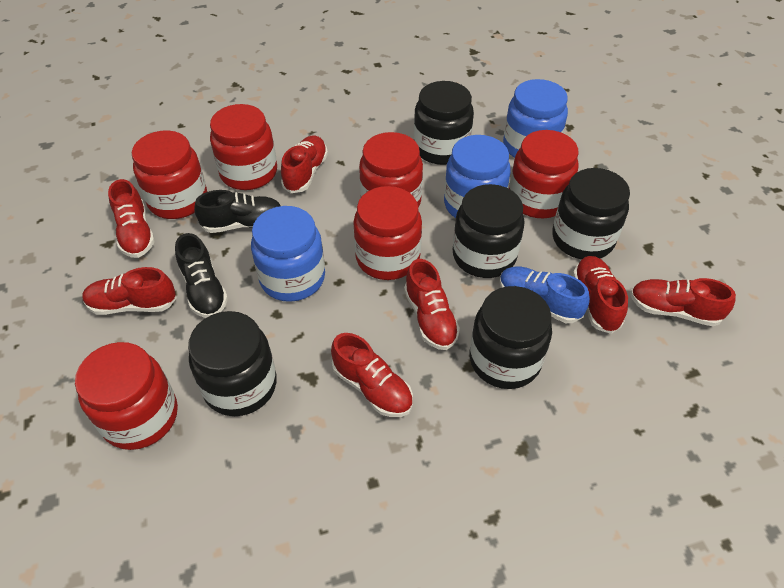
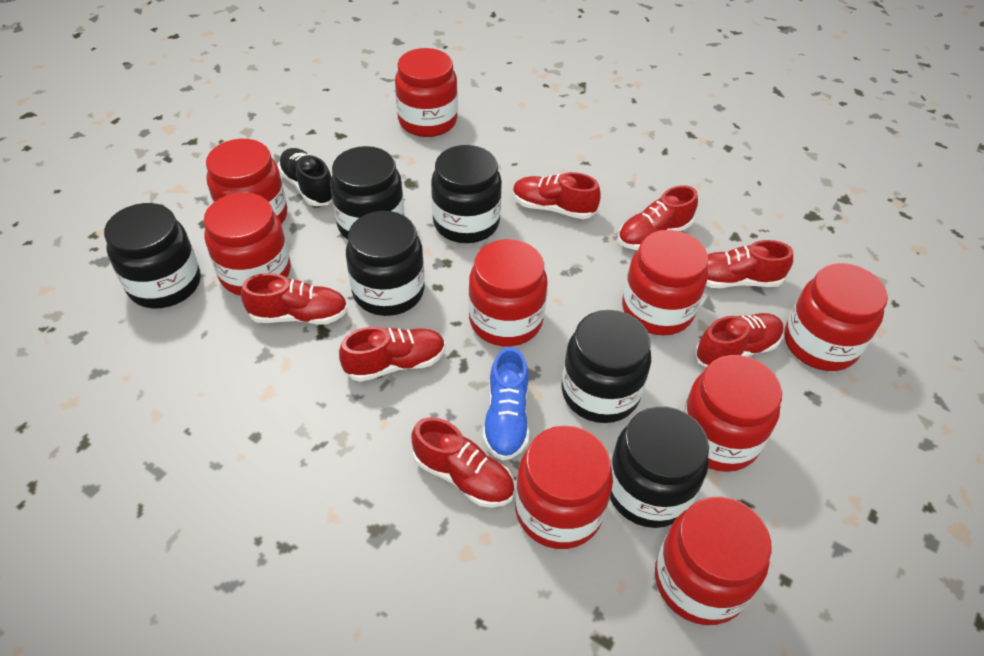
black jar: 5 -> 6
black shoe: 2 -> 1
blue jar: 3 -> 0
red jar: 6 -> 9

